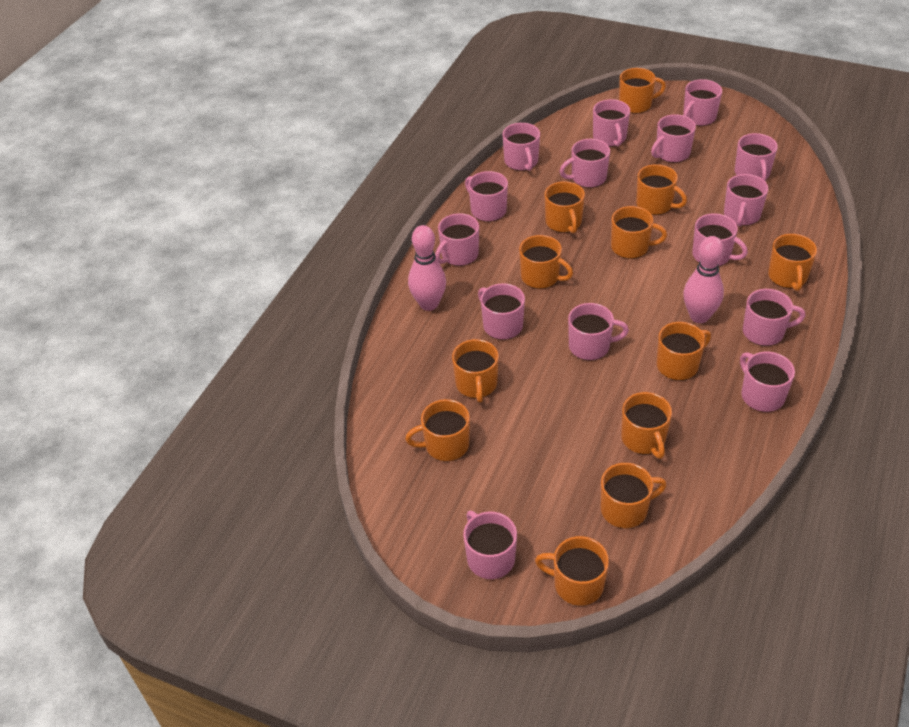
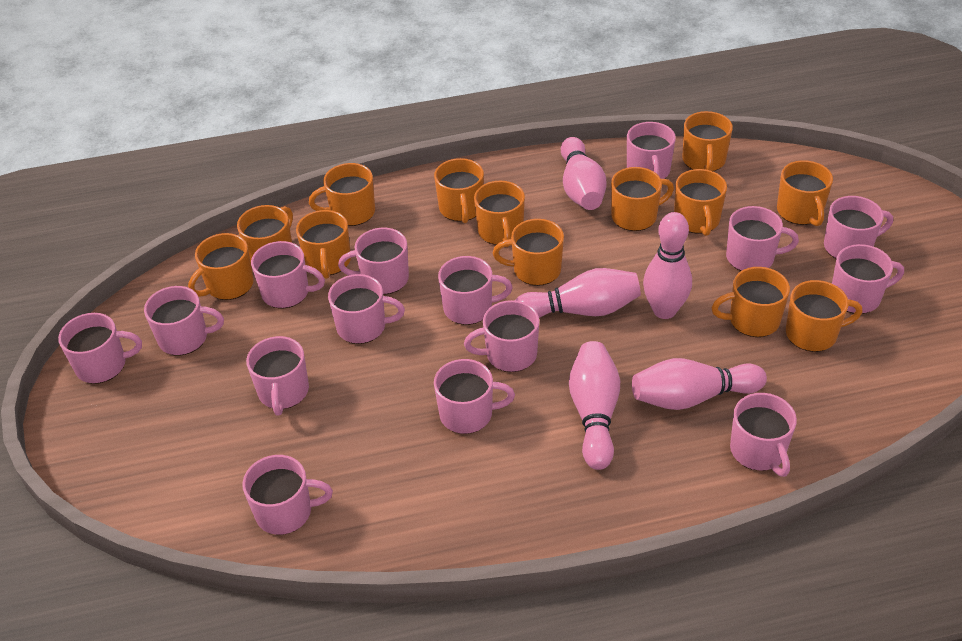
orange mug: 12 -> 13
pink bowling pin: 2 -> 5

